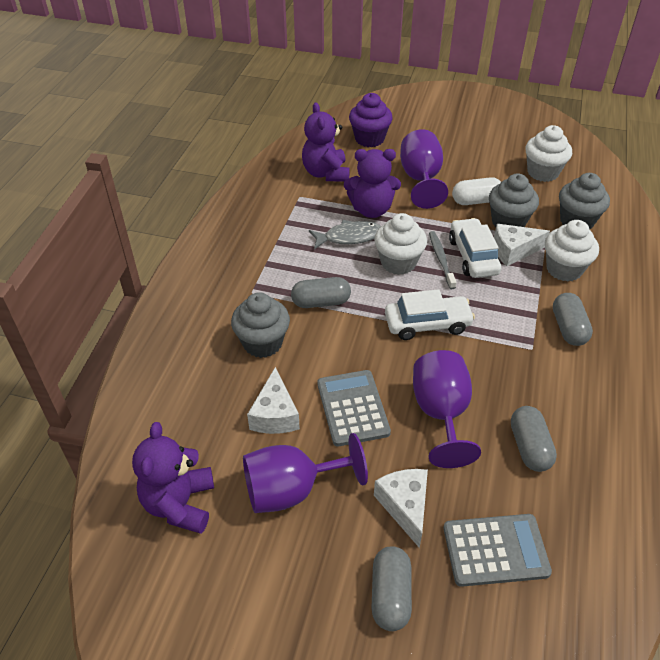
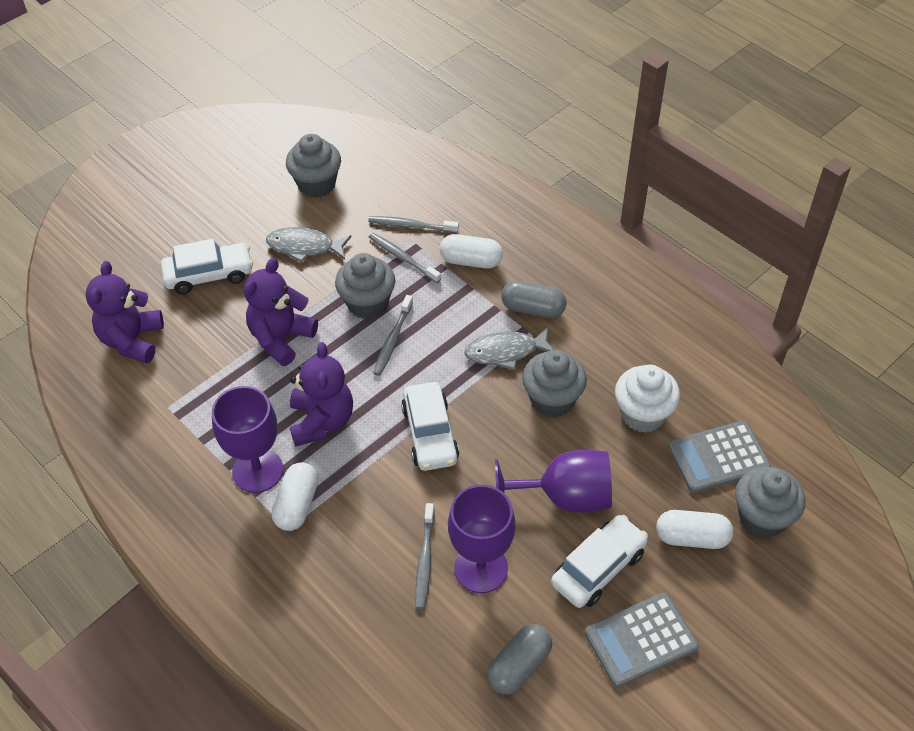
grey capsule: 4 -> 2
grey cupcake: 3 -> 4
grey fish: 1 -> 2
grey toothbrush: 1 -> 4
purple cupcake: 1 -> 0
white capsule: 1 -> 3
white car: 2 -> 3
white cheese: 3 -> 0
white cupcake: 3 -> 1

